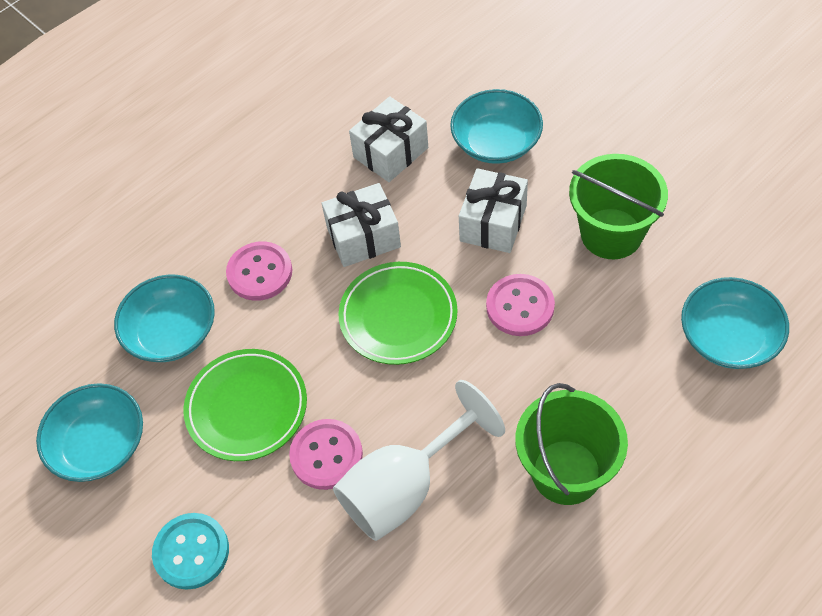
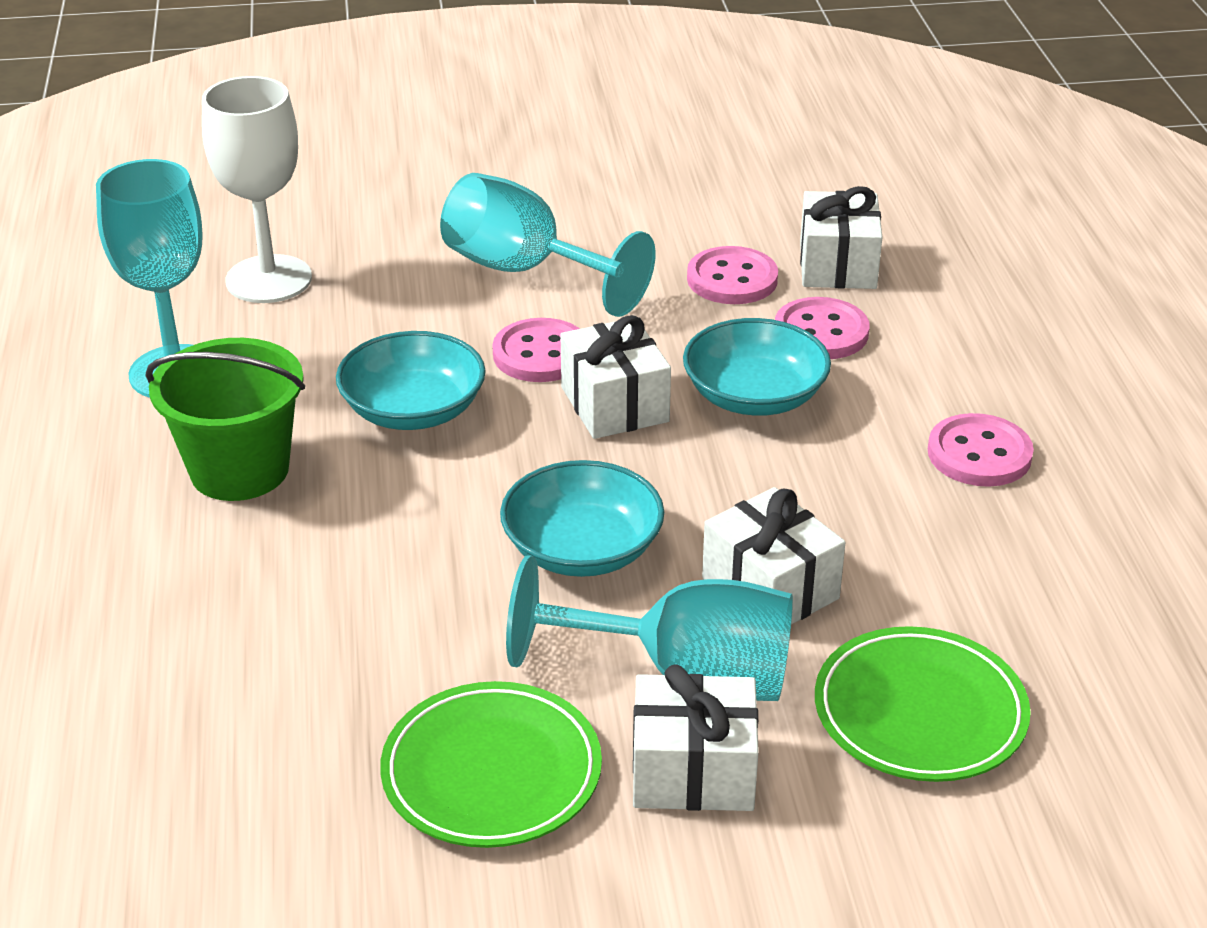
green bucket: 2 -> 1
pink button: 3 -> 4
turquoise bowl: 4 -> 3
turquoise button: 1 -> 0
turquoise goblet: 0 -> 3
white gift: 3 -> 4

